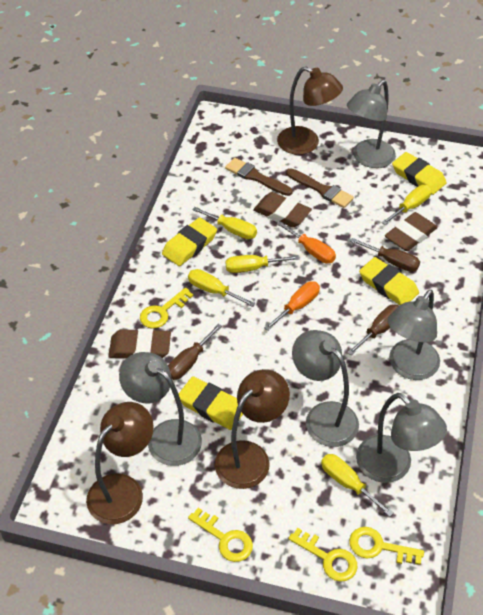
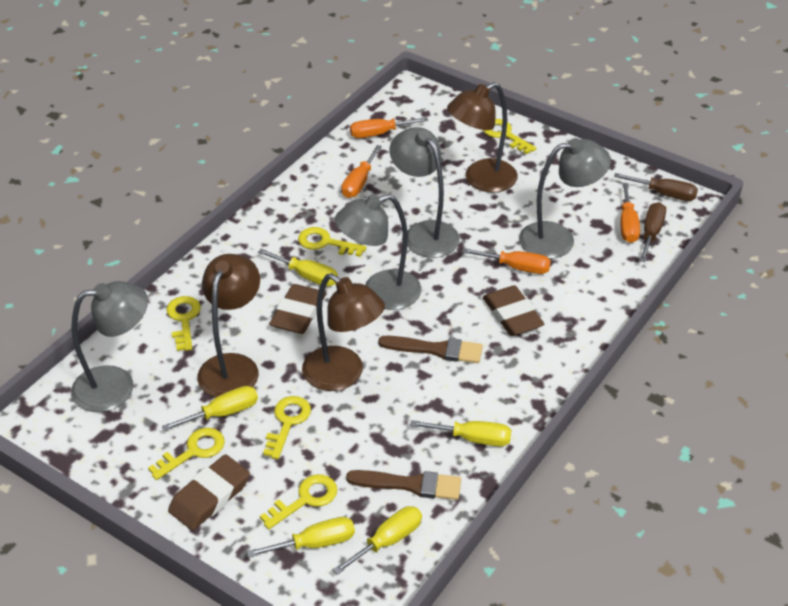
brown screwdriver: 3 -> 2
grey lamp: 5 -> 4
orange screwdriver: 2 -> 4
yellow eraser: 4 -> 0
yellow key: 4 -> 6

